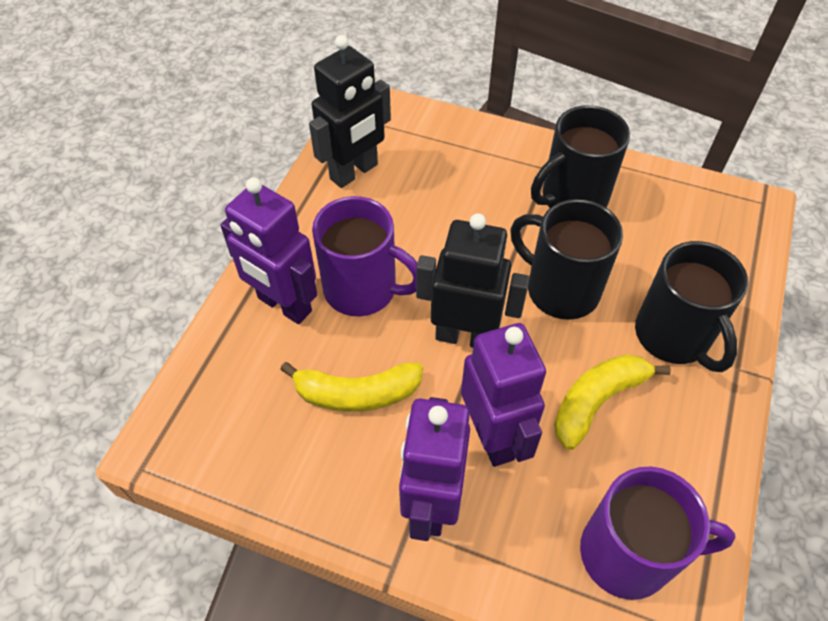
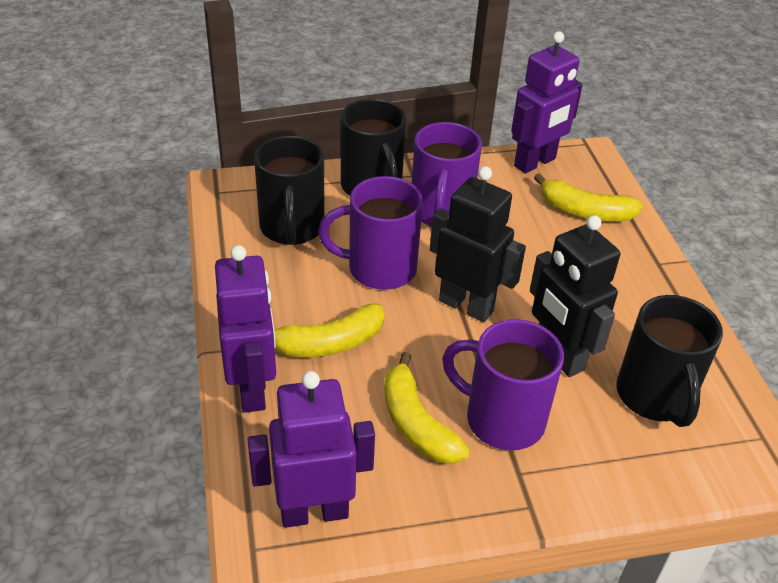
purple mug: 2 -> 3
yellow banana: 2 -> 3

